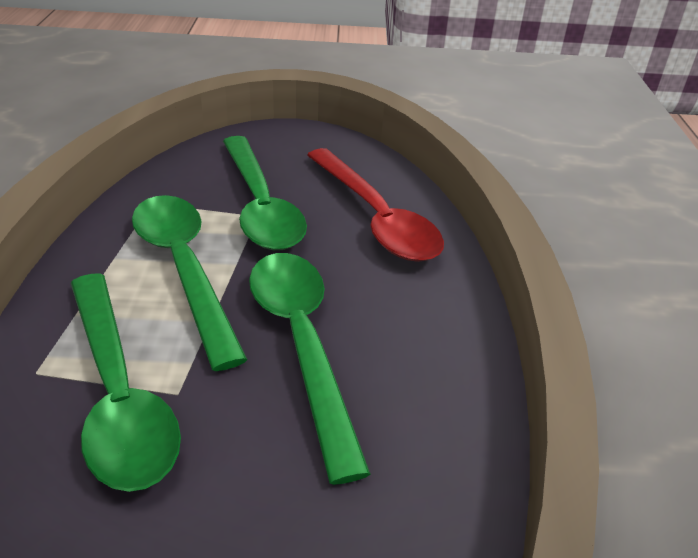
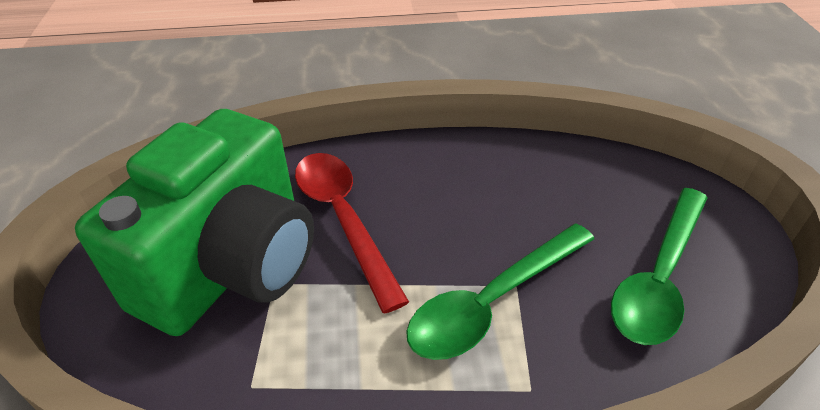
green camera: 0 -> 1
green spoon: 4 -> 2

